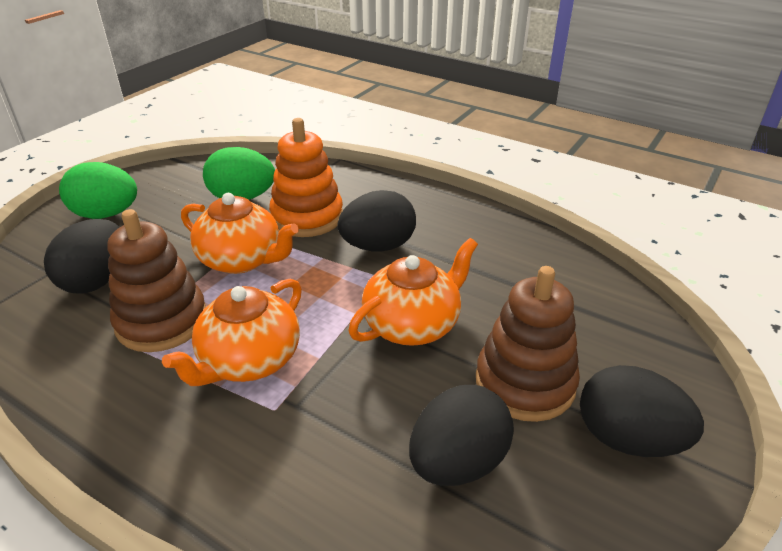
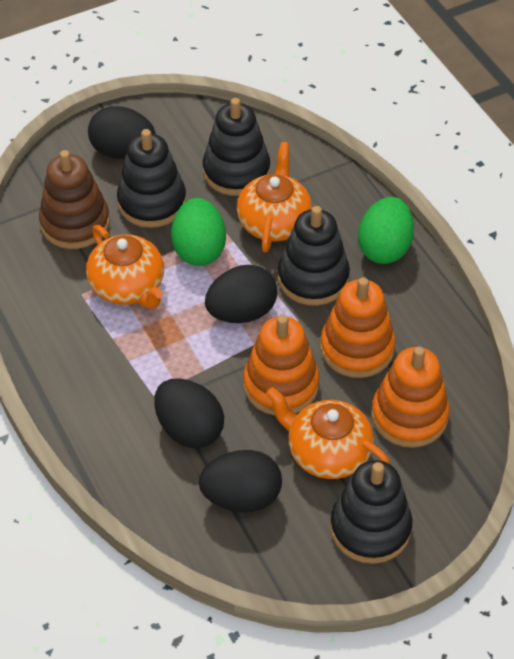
black stacking toy: 0 -> 4
brown stacking toy: 2 -> 1
orange stacking toy: 1 -> 3

